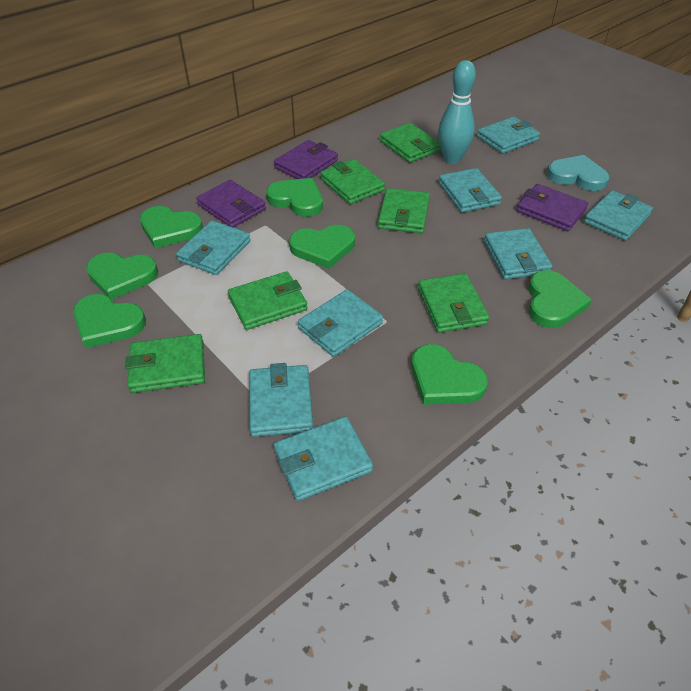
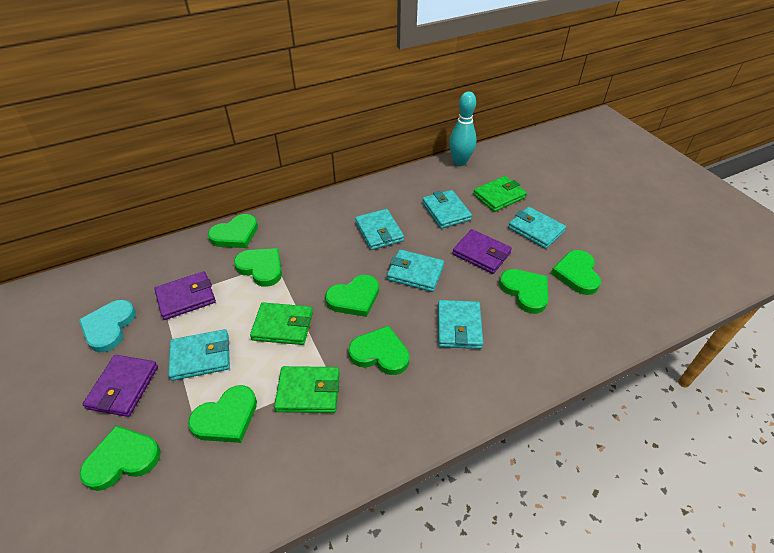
green heart: 7 -> 8
green wallet: 6 -> 3
turquoise wallet: 8 -> 6

